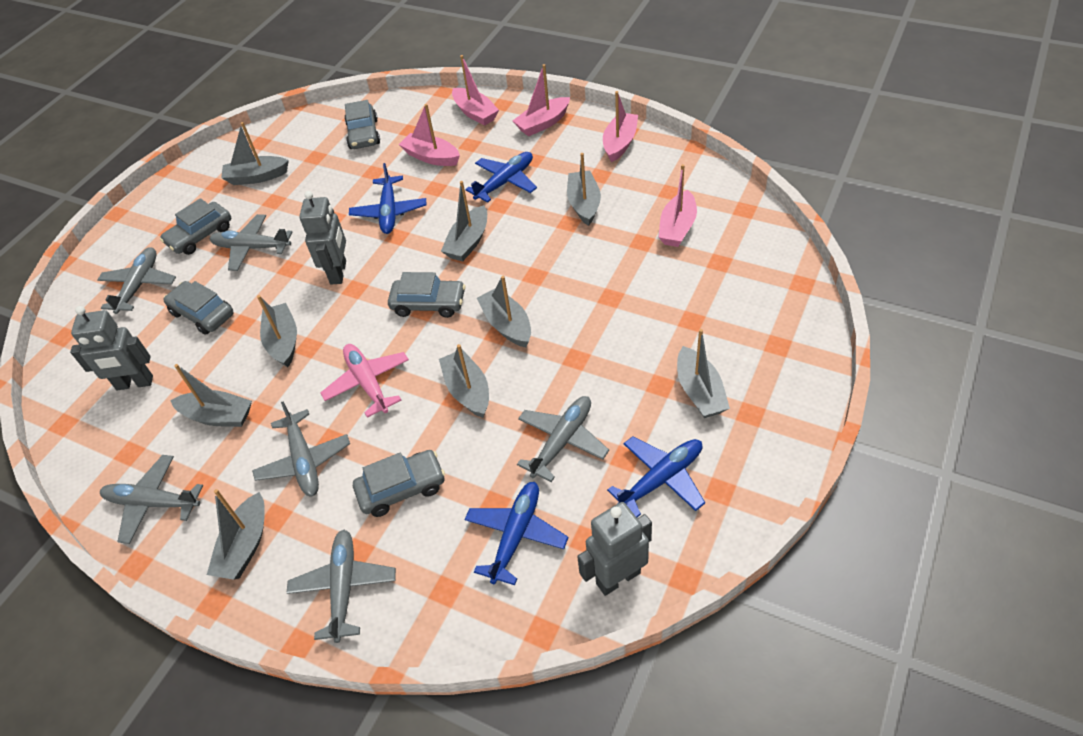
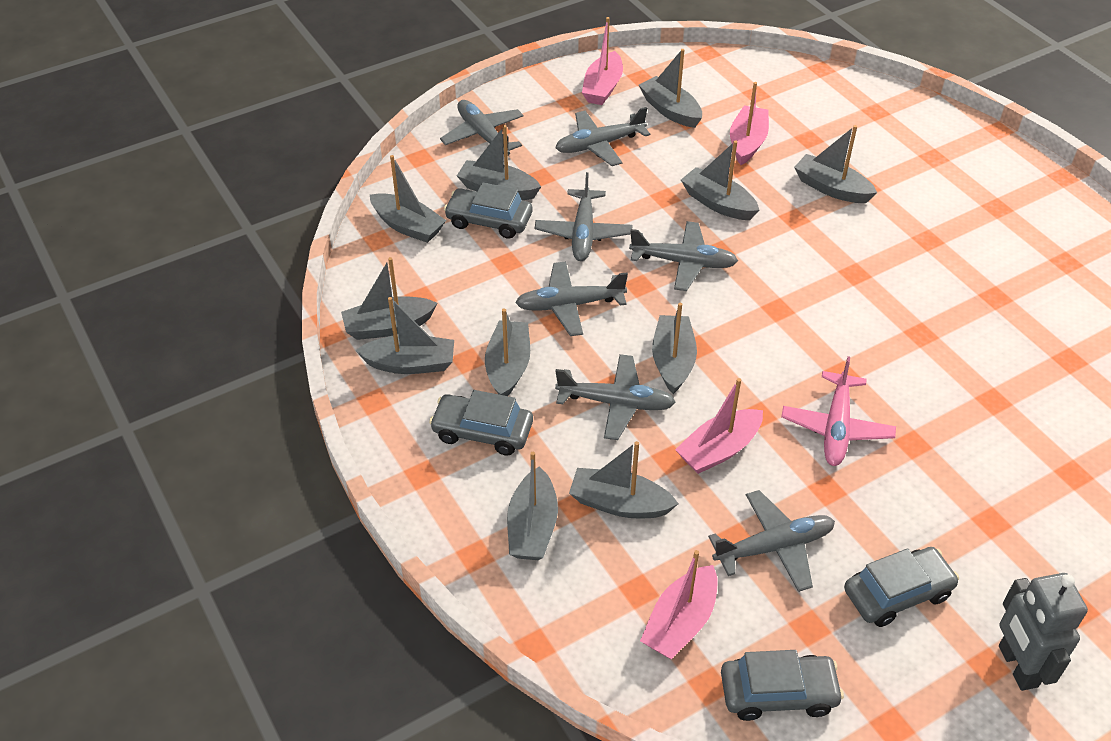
blue plane: 4 -> 0
grey boat: 9 -> 11
grey car: 5 -> 4
grey plane: 6 -> 7
grey robot: 3 -> 1
pink boat: 5 -> 4

